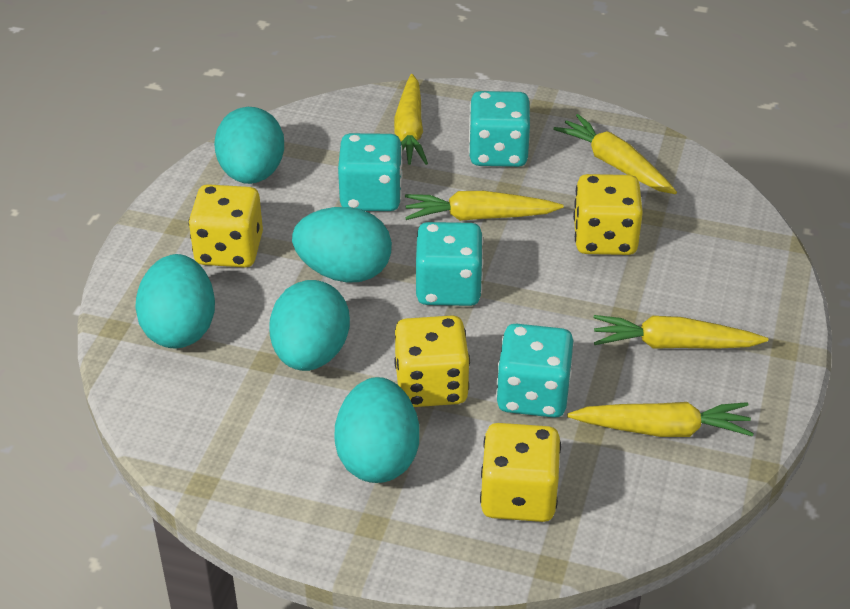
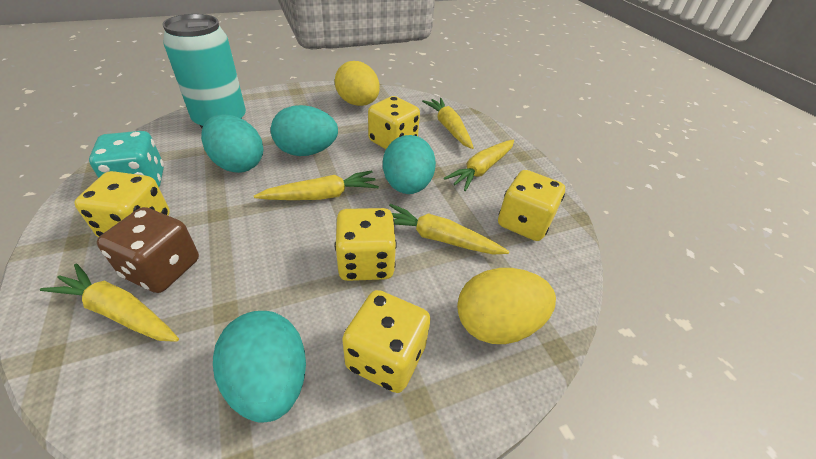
brown dice: 0 -> 1
turquoise can: 0 -> 1
turquoise dice: 4 -> 1
turquoise egg: 5 -> 4
yellow dice: 4 -> 5
yellow egg: 0 -> 2

